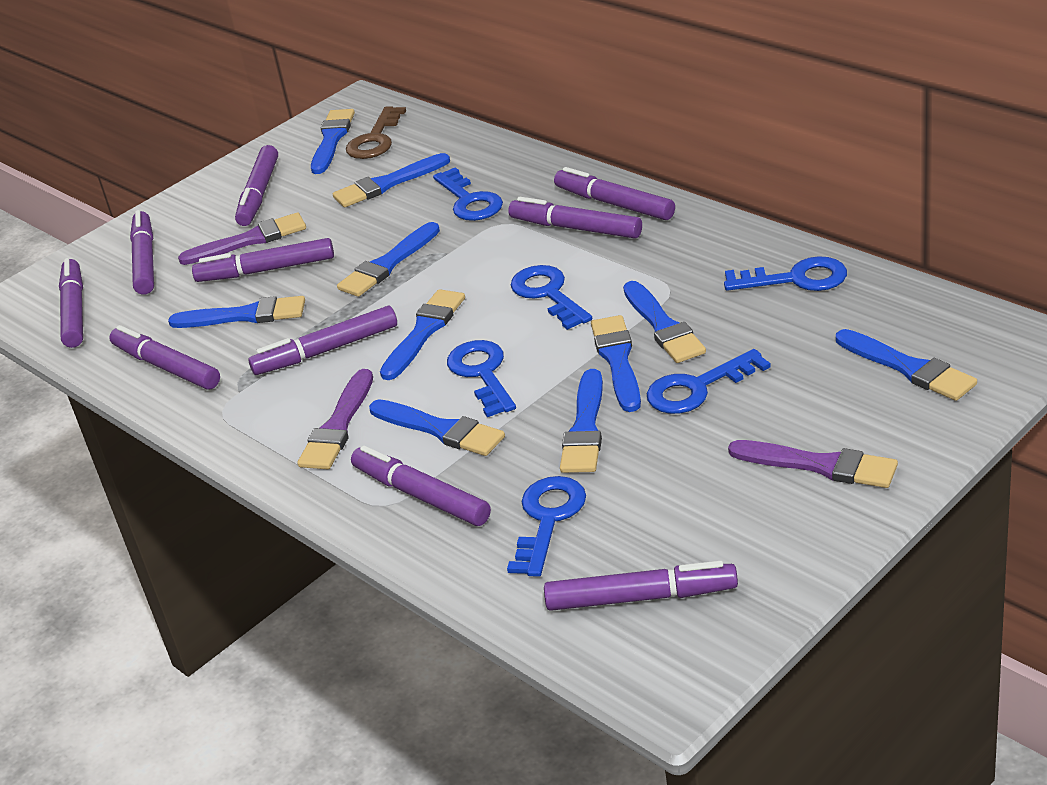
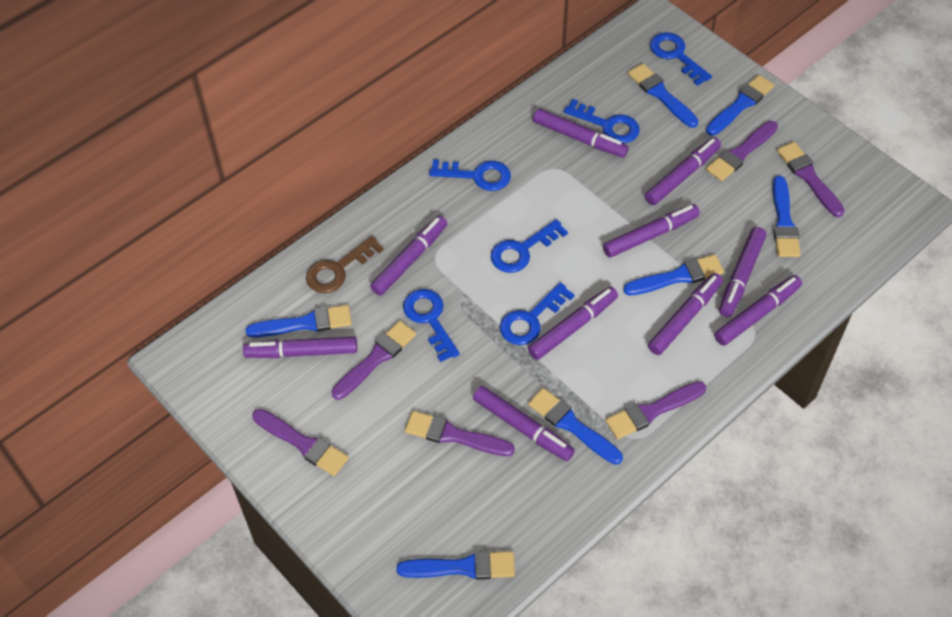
blue brush: 10 -> 7
purple brush: 3 -> 6

